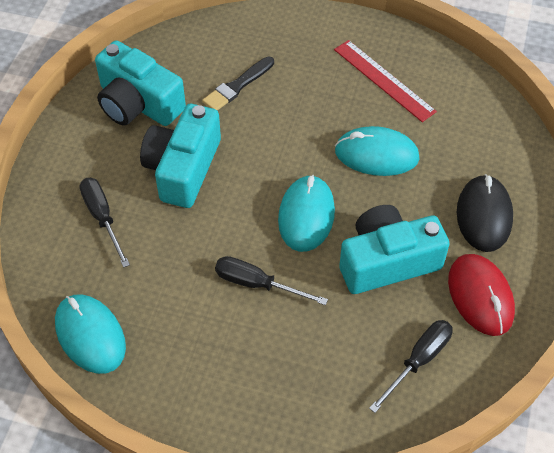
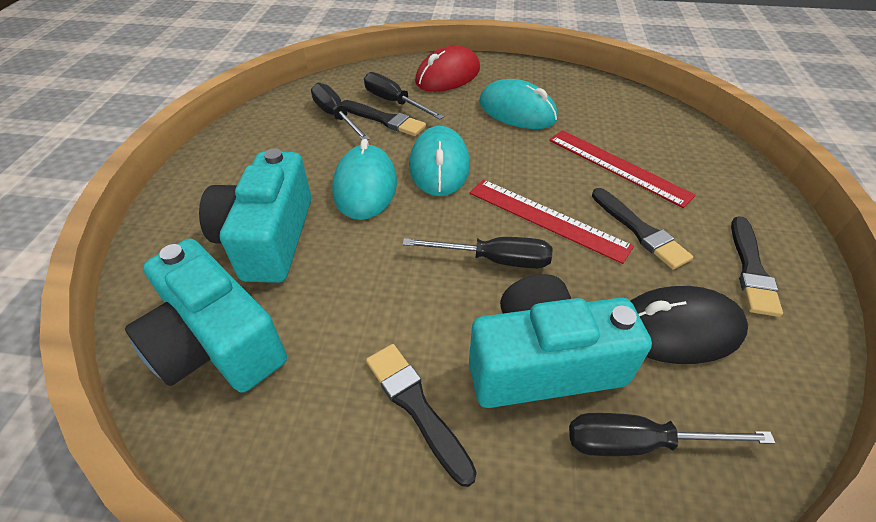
black brush: 1 -> 4
black screwdriver: 3 -> 4
red ruler: 1 -> 2

